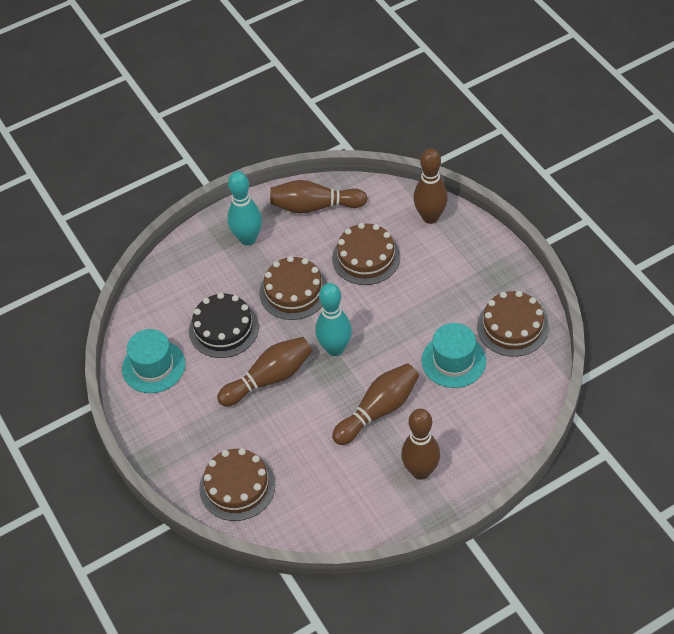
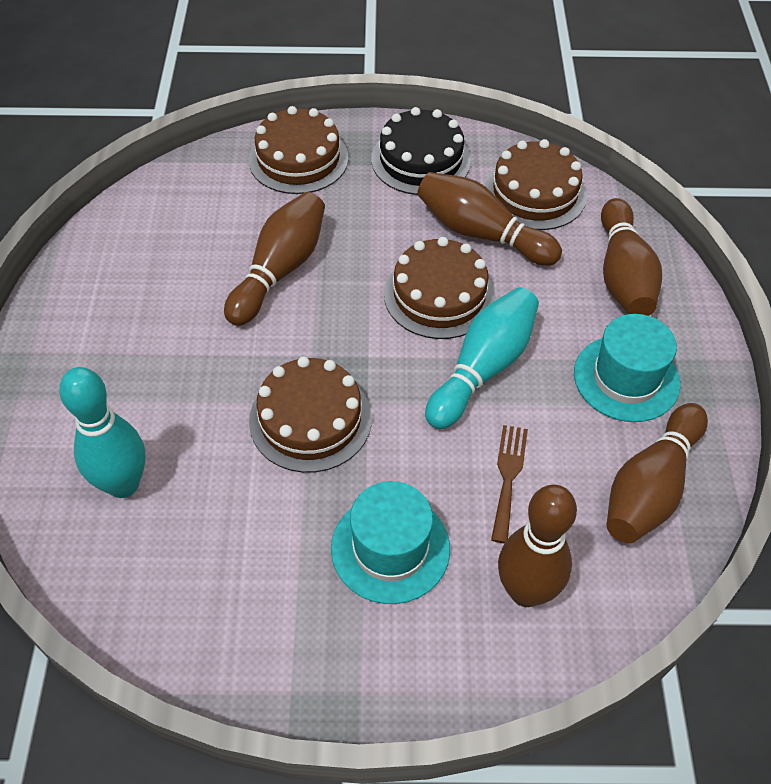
brown fork: 0 -> 1

